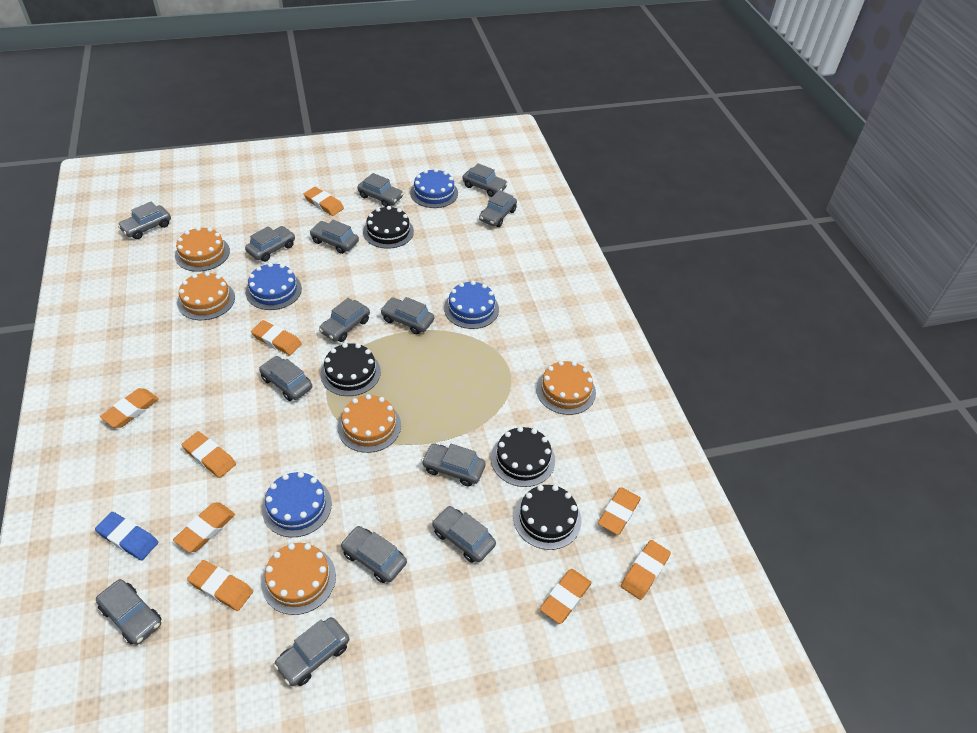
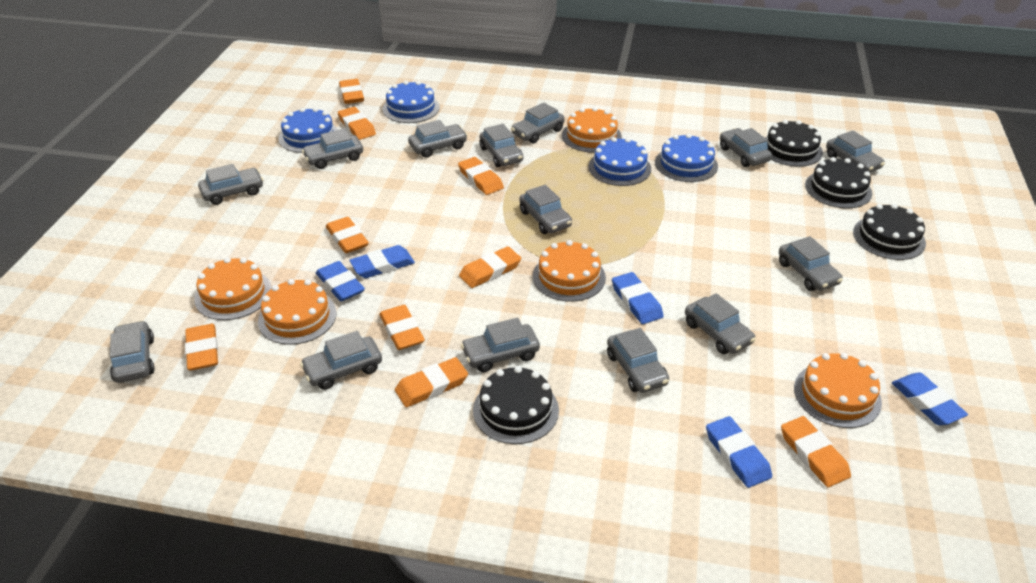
blue eraser: 1 -> 5

